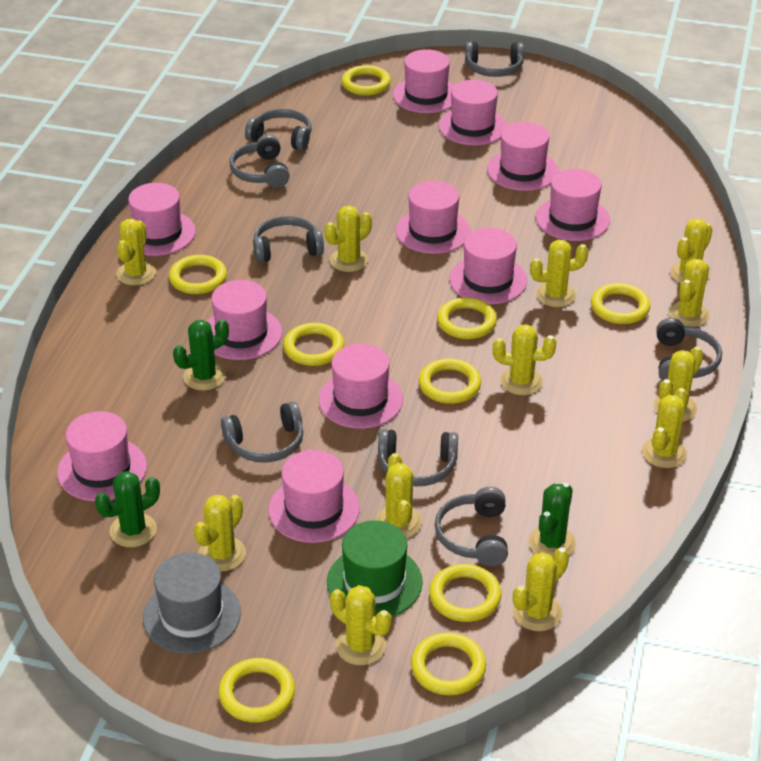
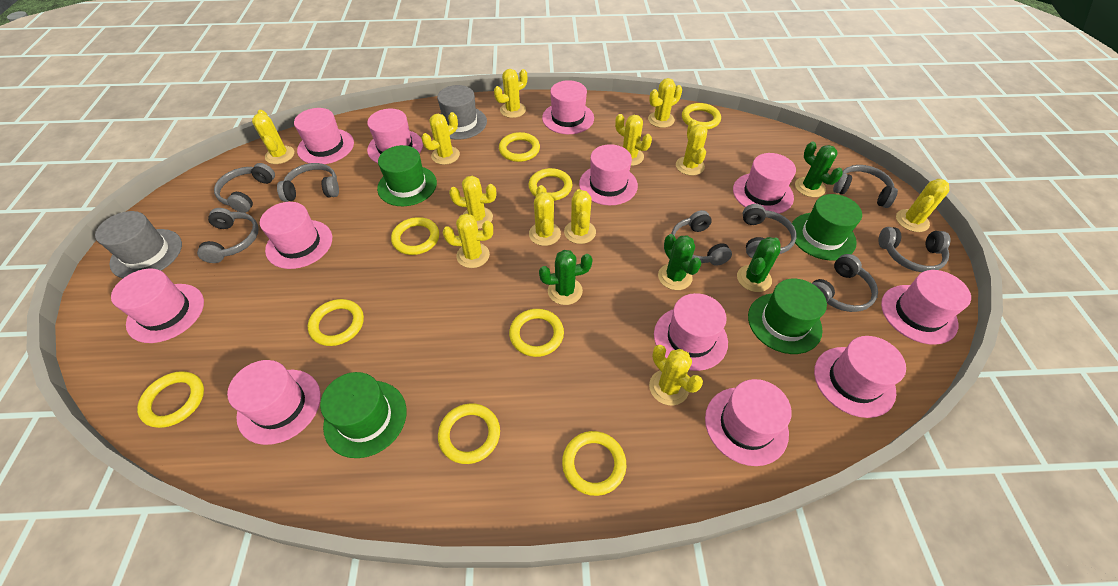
green cactus: 3 -> 4
green hat: 1 -> 4
grey hat: 1 -> 2
pink hat: 11 -> 12

